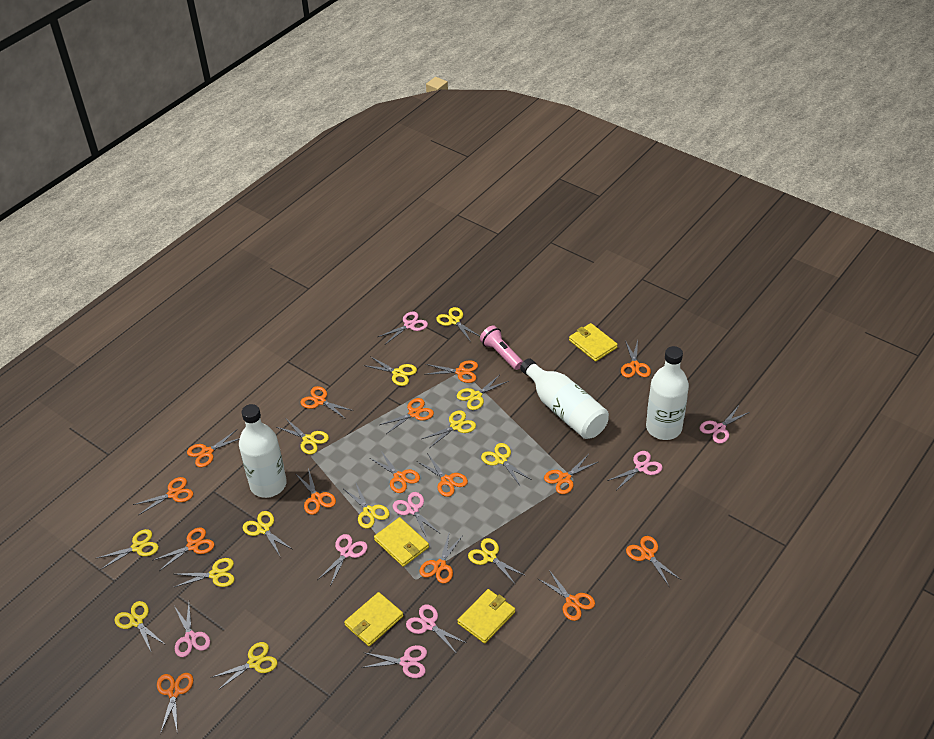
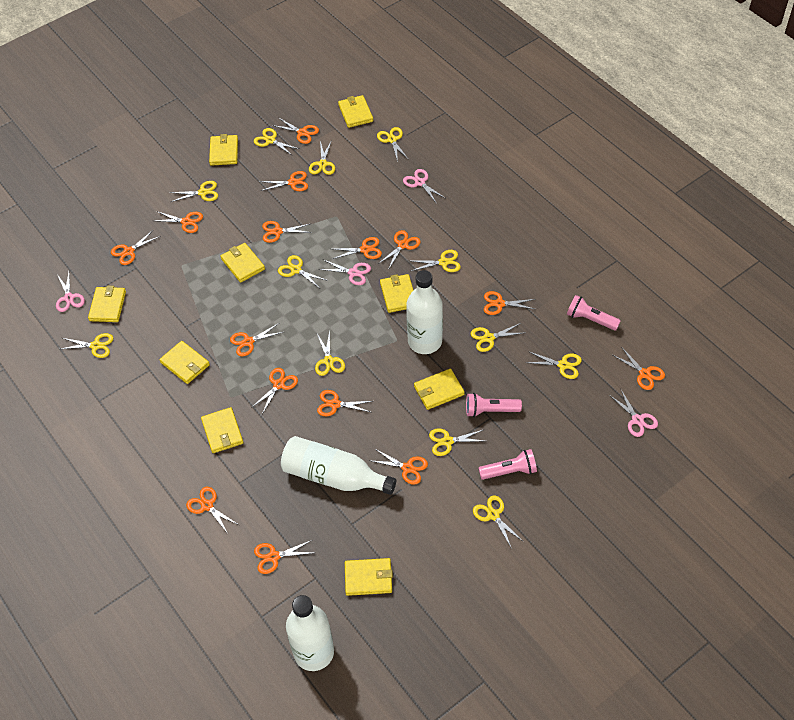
pink flashlight: 1 -> 3
pink scissors: 8 -> 4
yellow scissors: 13 -> 12
yellow wallet: 4 -> 9

